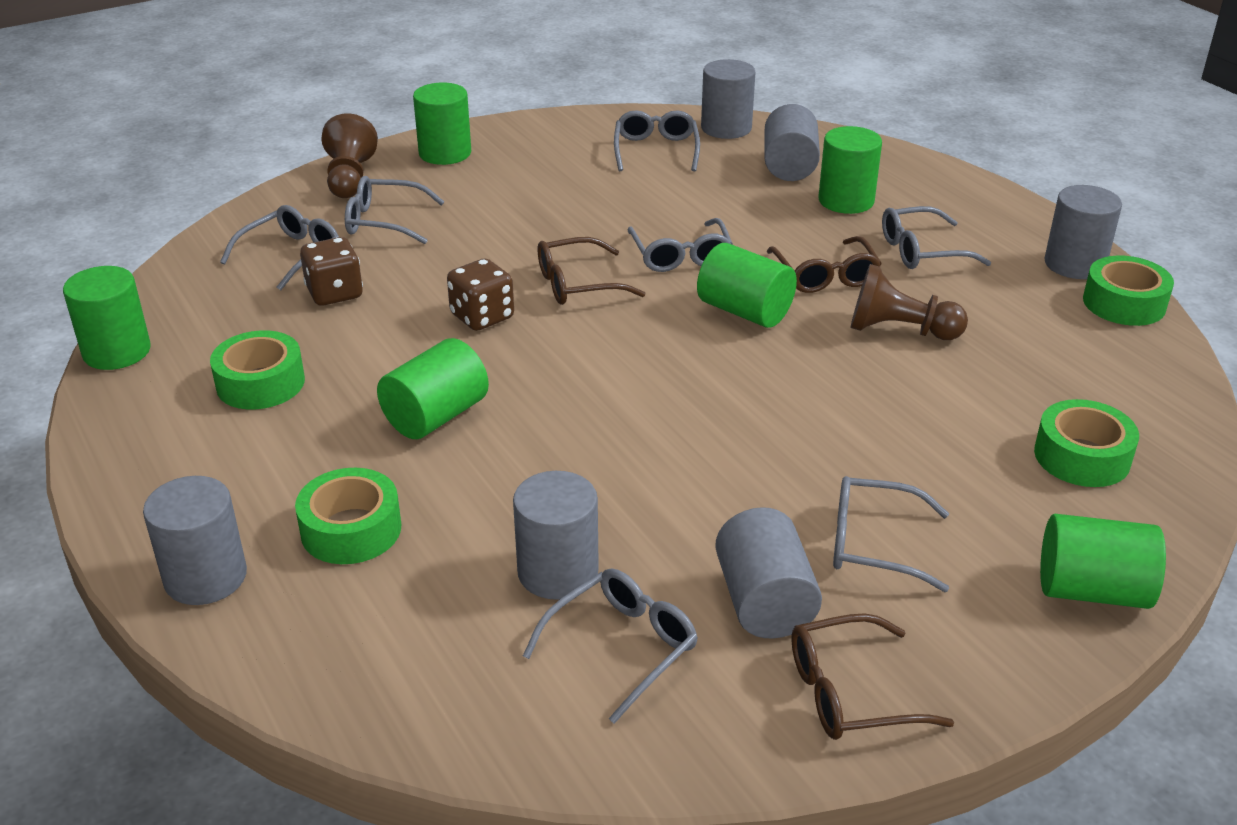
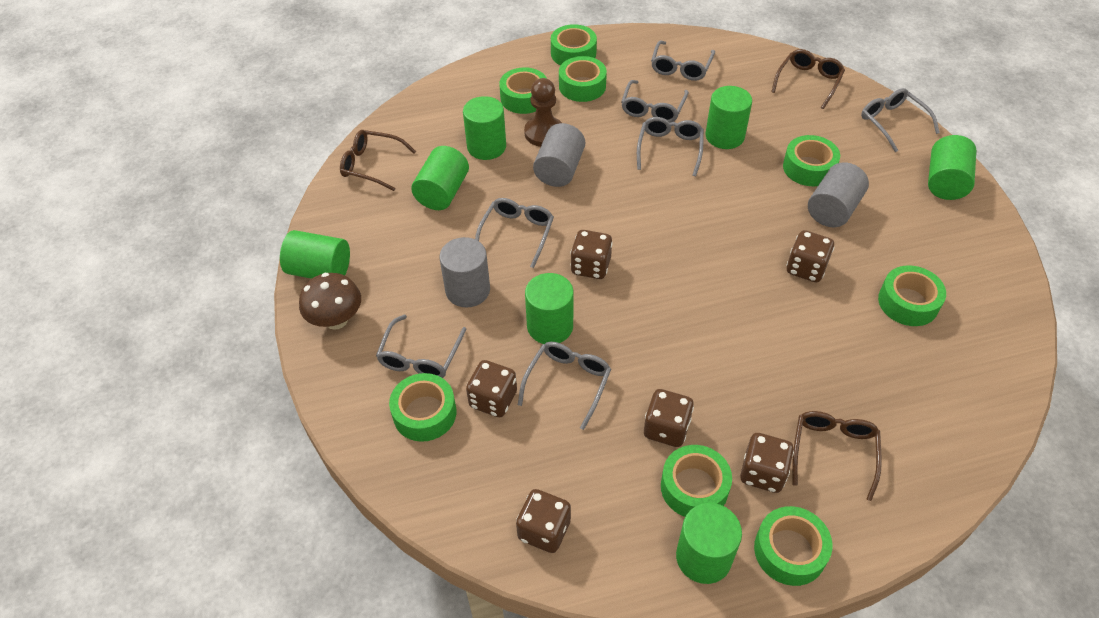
brown dice: 2 -> 6
brown mushroom: 0 -> 1
brown pawn: 2 -> 1
green cylinder: 6 -> 7
green tape: 4 -> 8
grey cylinder: 6 -> 3

